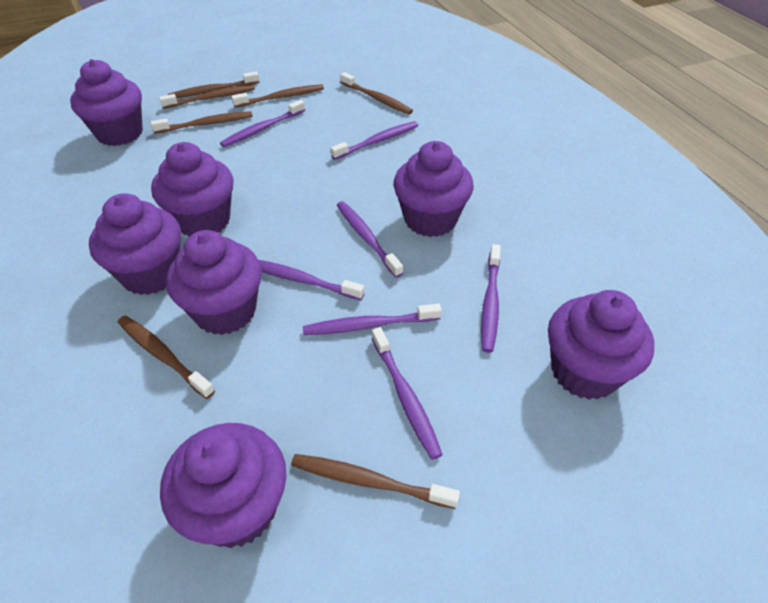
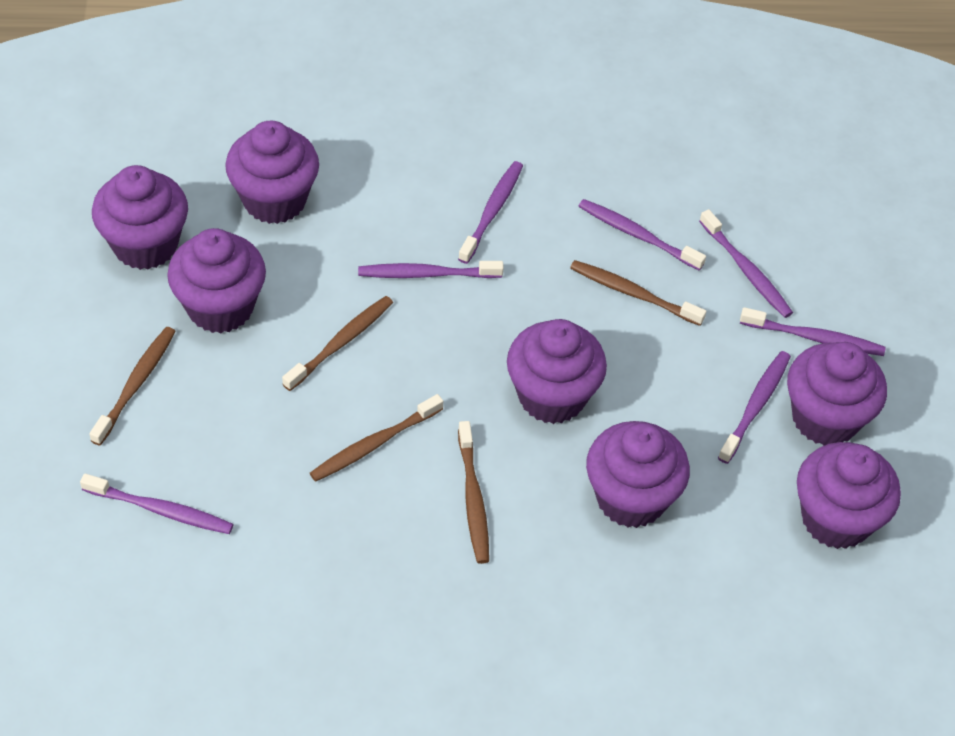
brown toothbrush: 7 -> 5

